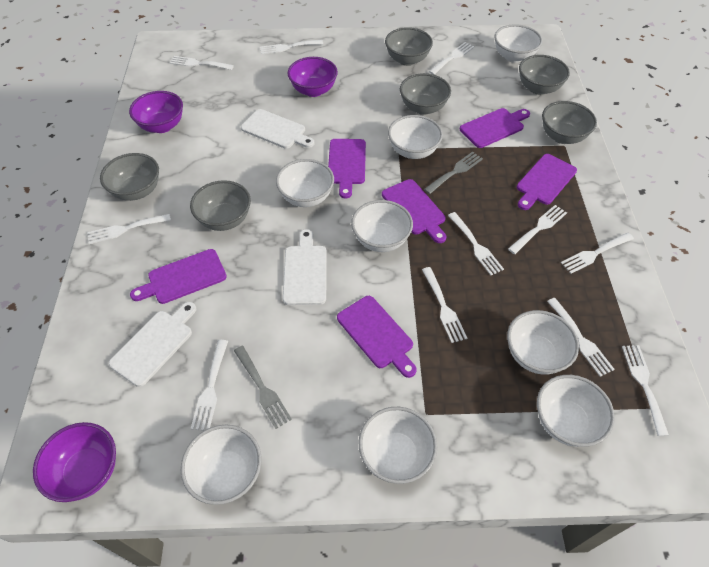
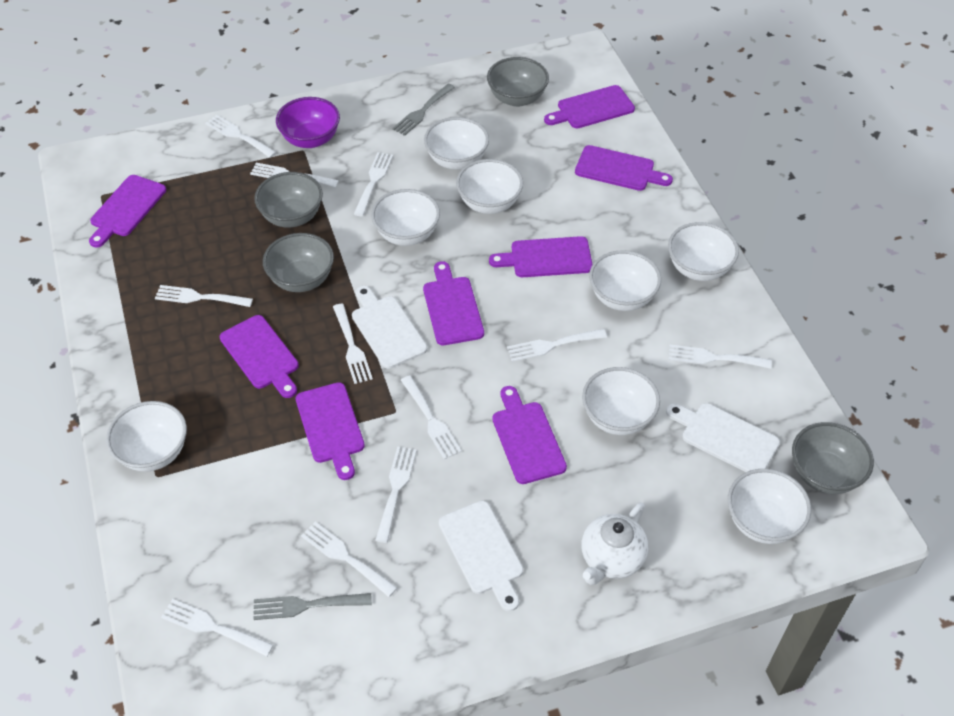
grey bowl: 6 -> 4
purple bowl: 3 -> 1
purple cutting board: 6 -> 8
white teapot: 0 -> 1

